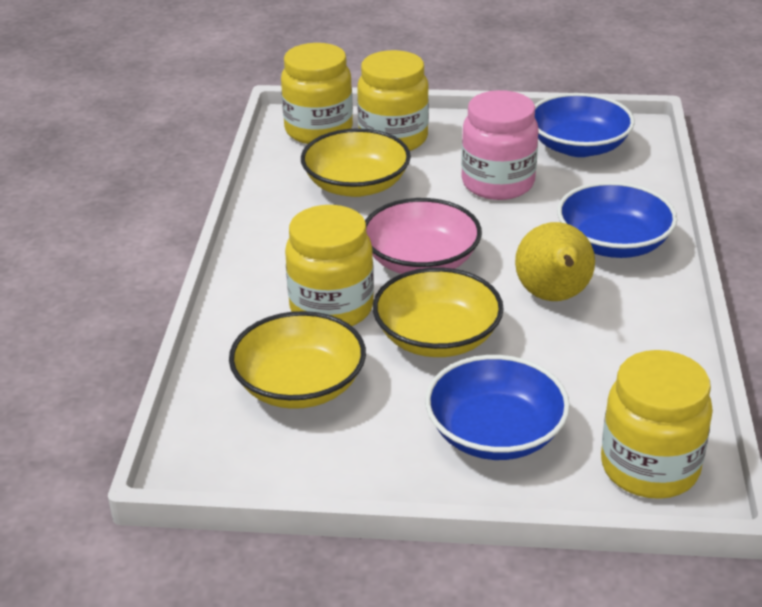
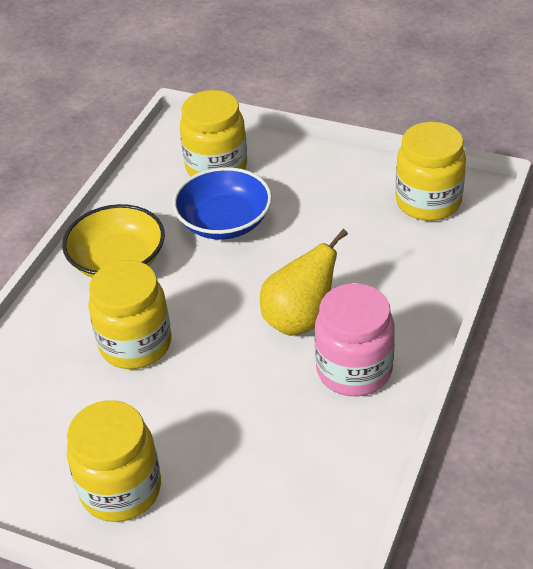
blue bowl: 3 -> 1
pink bowl: 1 -> 0
yellow bowl: 3 -> 1

